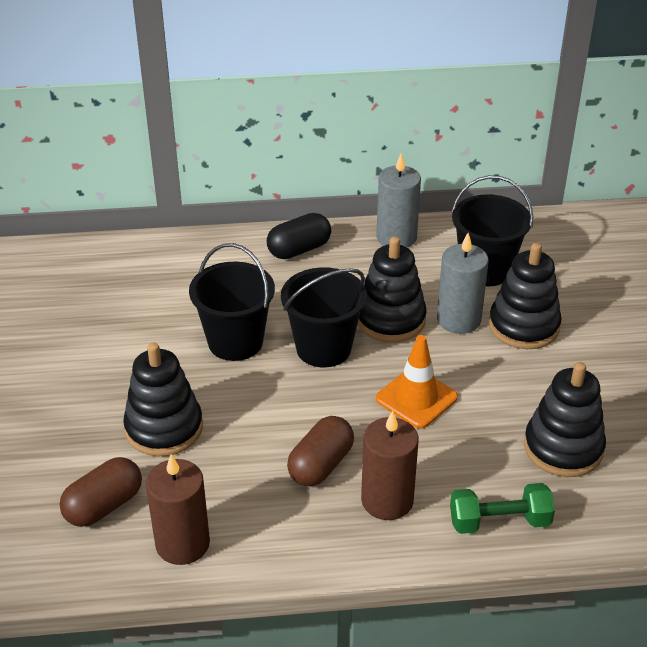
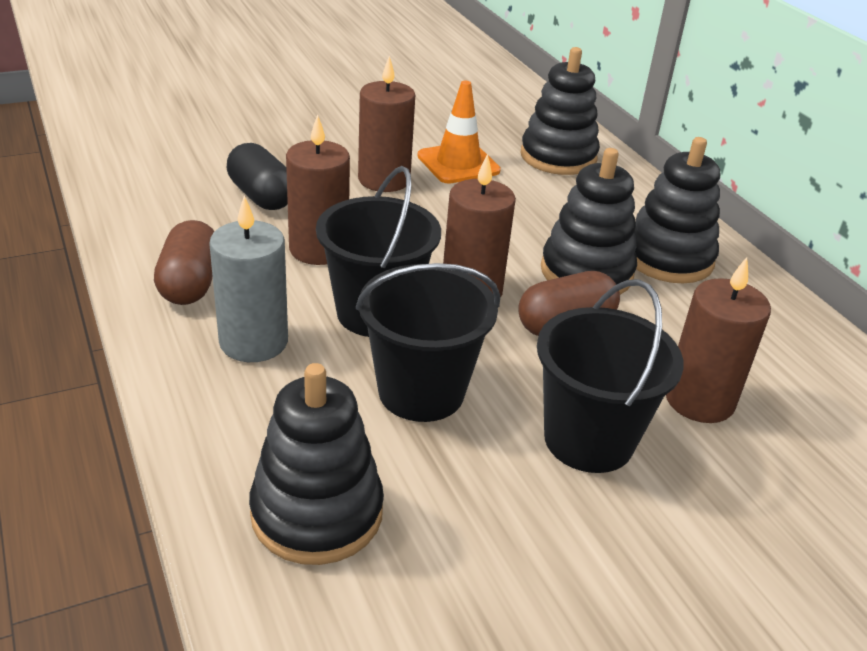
brown candle: 2 -> 4
green dumbbell: 1 -> 0
grey candle: 2 -> 1

